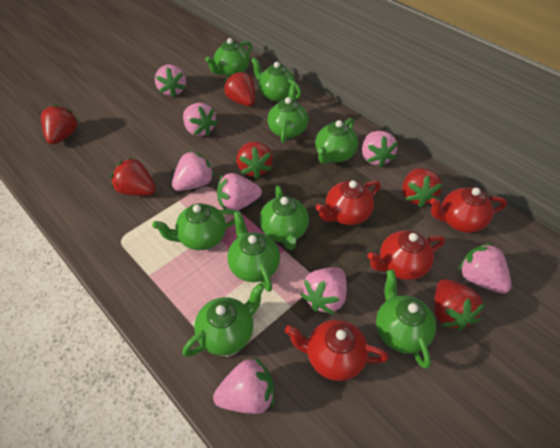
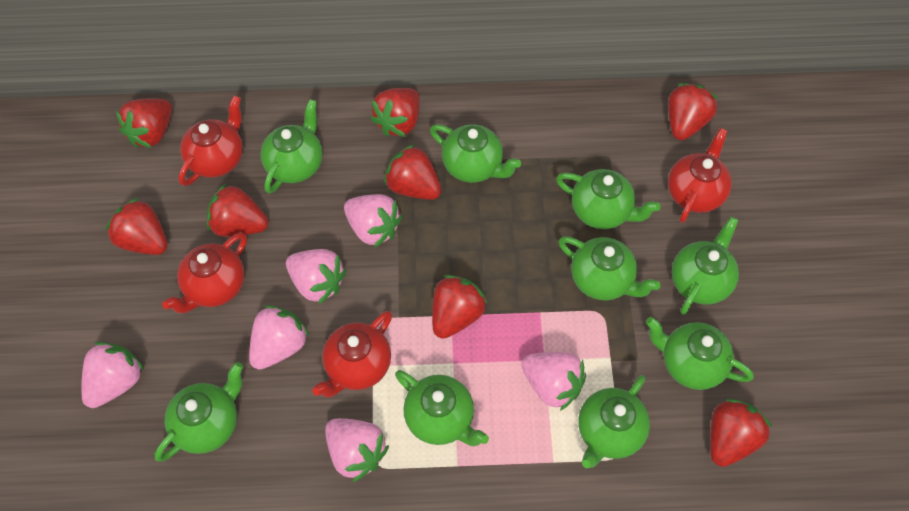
pink strawberry: 8 -> 6
red strawberry: 6 -> 8

